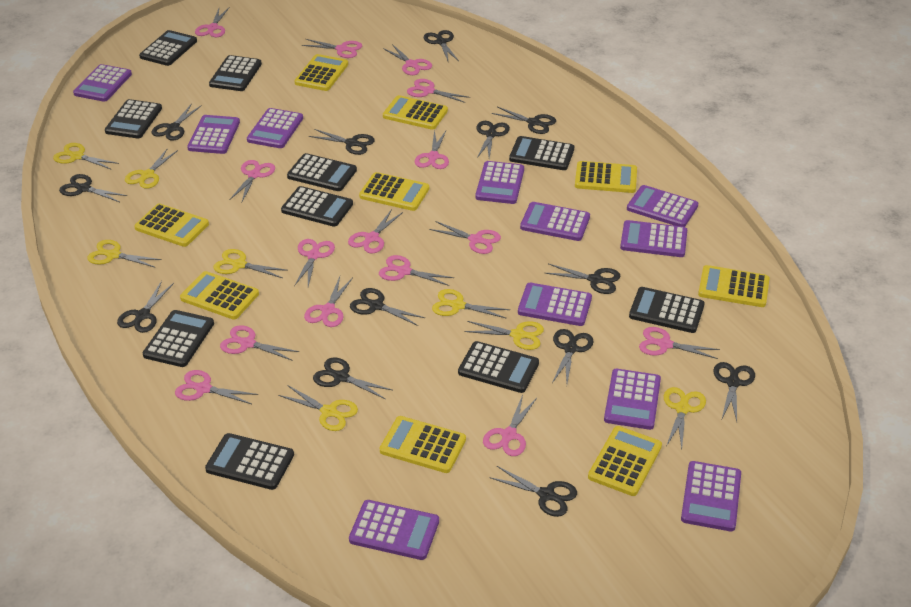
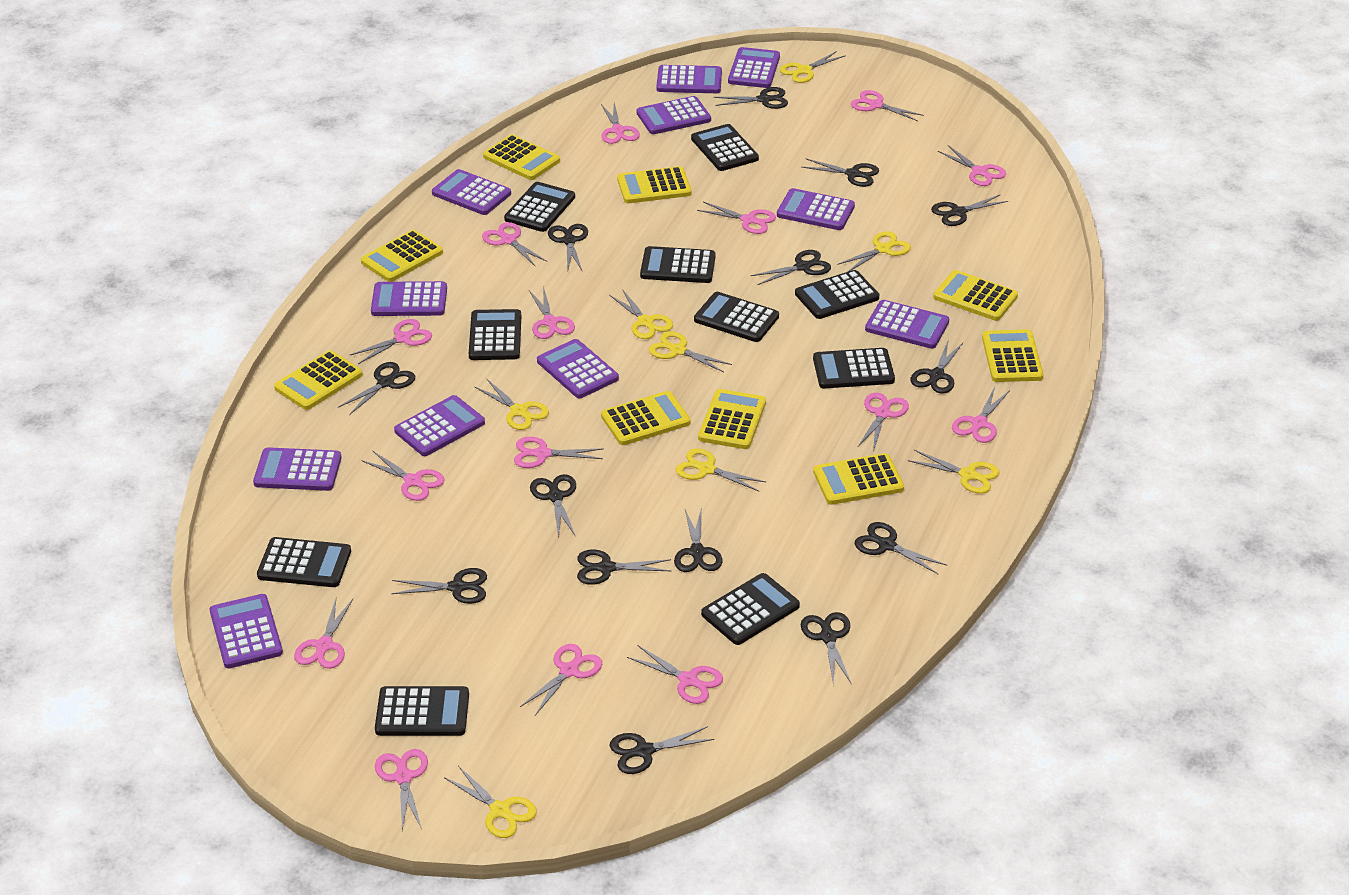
black scissors: 13 -> 14

